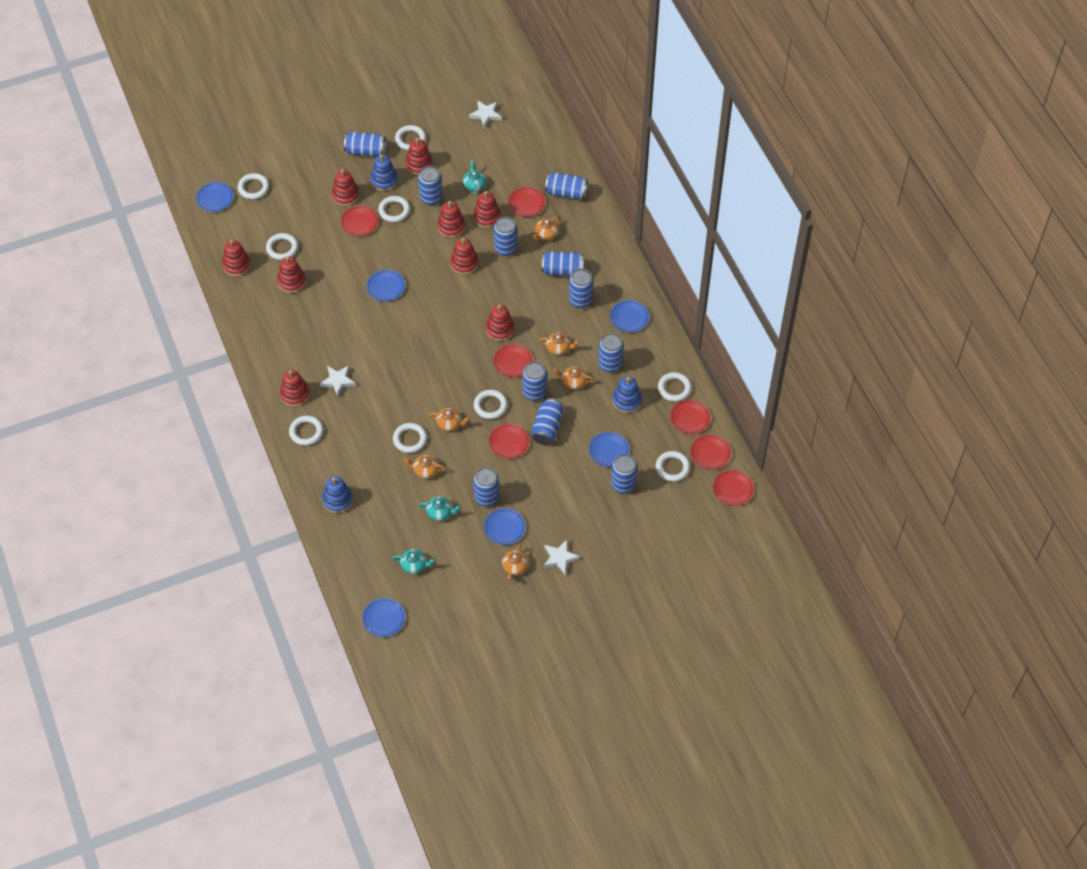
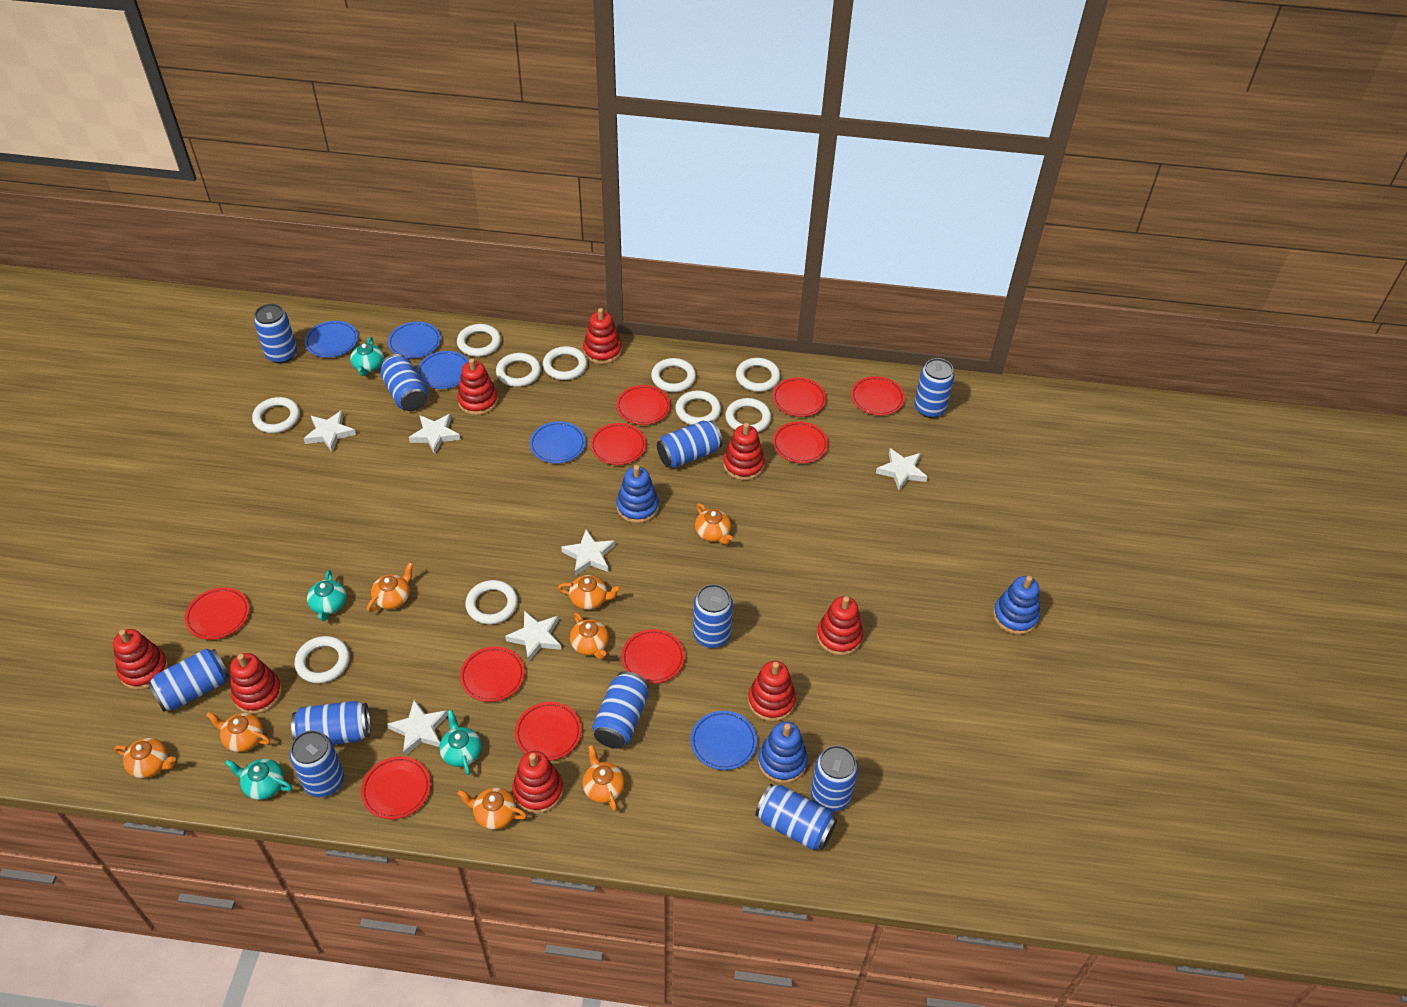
blue plate: 6 -> 5
orange teapot: 6 -> 8
red plate: 7 -> 10
red stacking toy: 9 -> 8
turquoise teapot: 3 -> 4
white ring: 9 -> 10
white star: 3 -> 6

